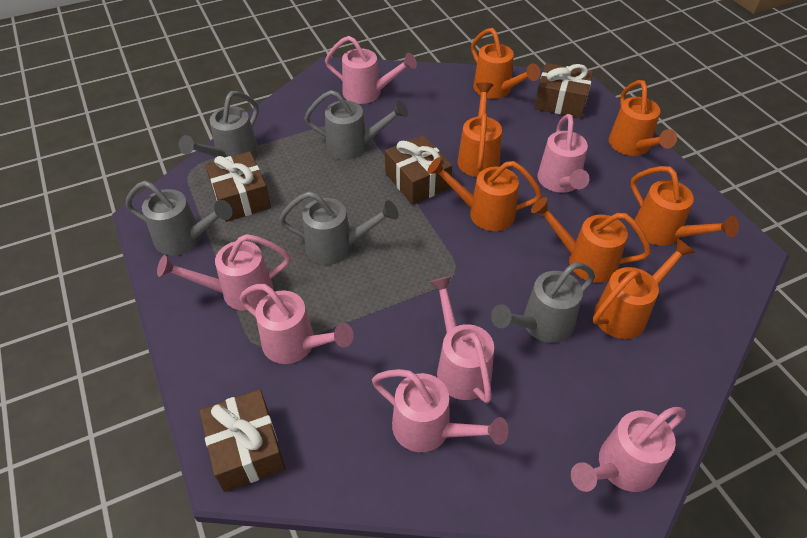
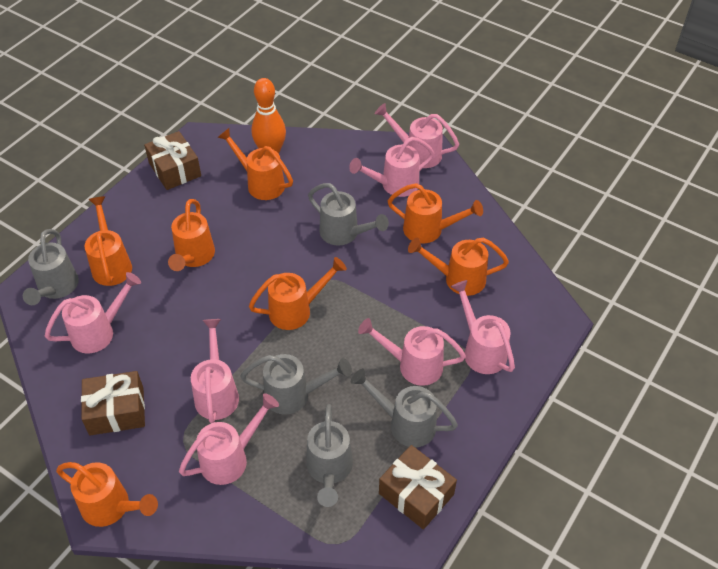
brown gift: 4 -> 3
orange bowling pin: 0 -> 1

